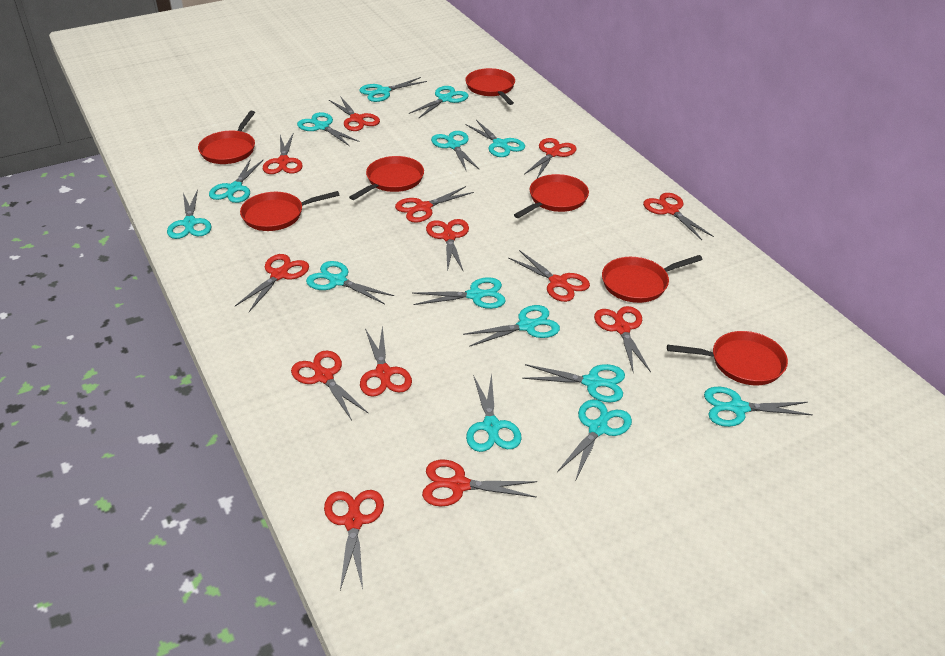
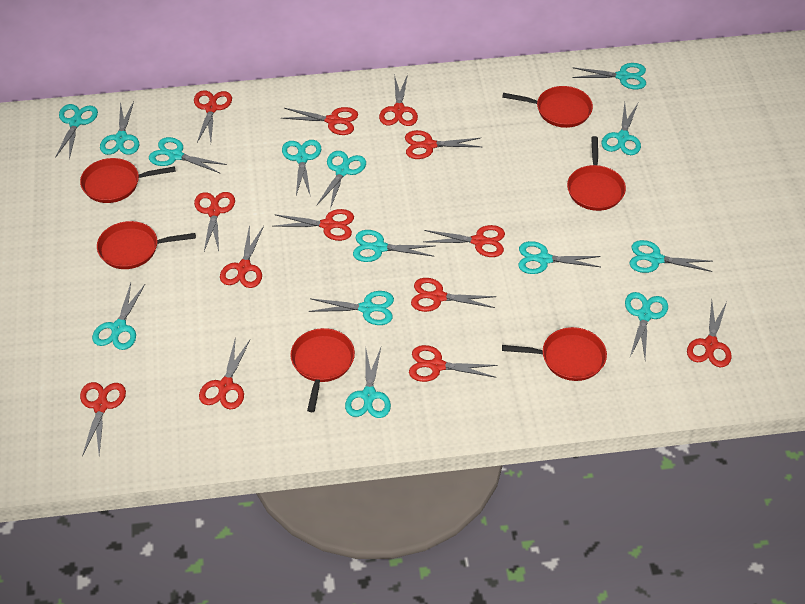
red pan: 7 -> 6

